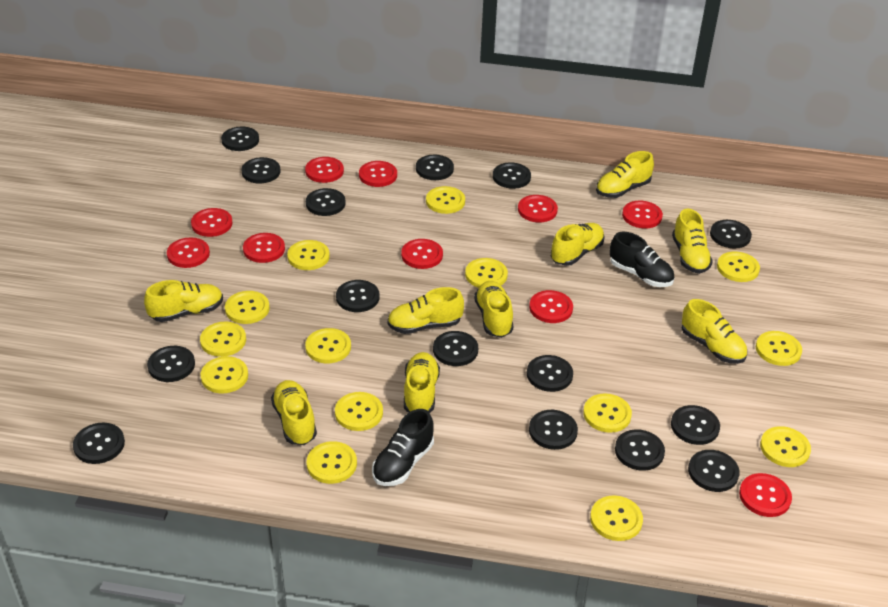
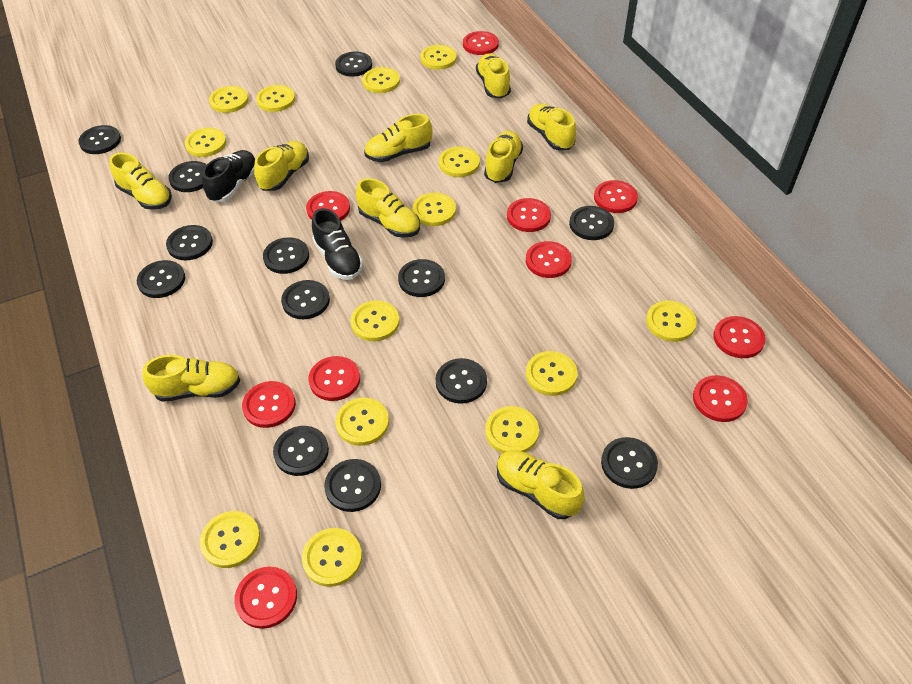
black button: 15 -> 13

